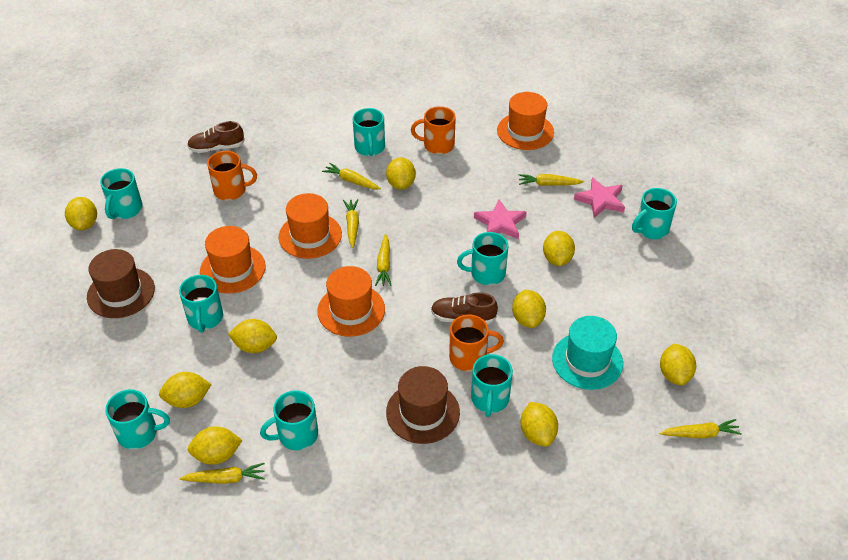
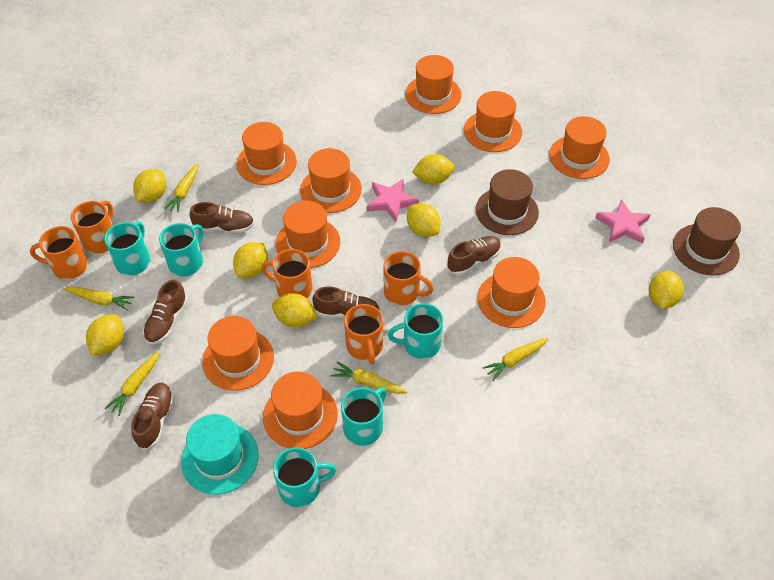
brown shoe: 2 -> 5
orange hat: 4 -> 9
orange mug: 3 -> 5
turquoise mug: 8 -> 5
yellow carrot: 6 -> 5
yellow lemon: 9 -> 7

